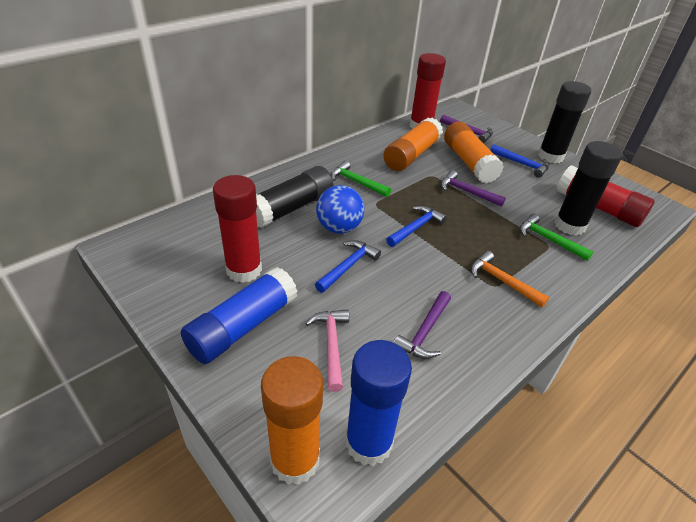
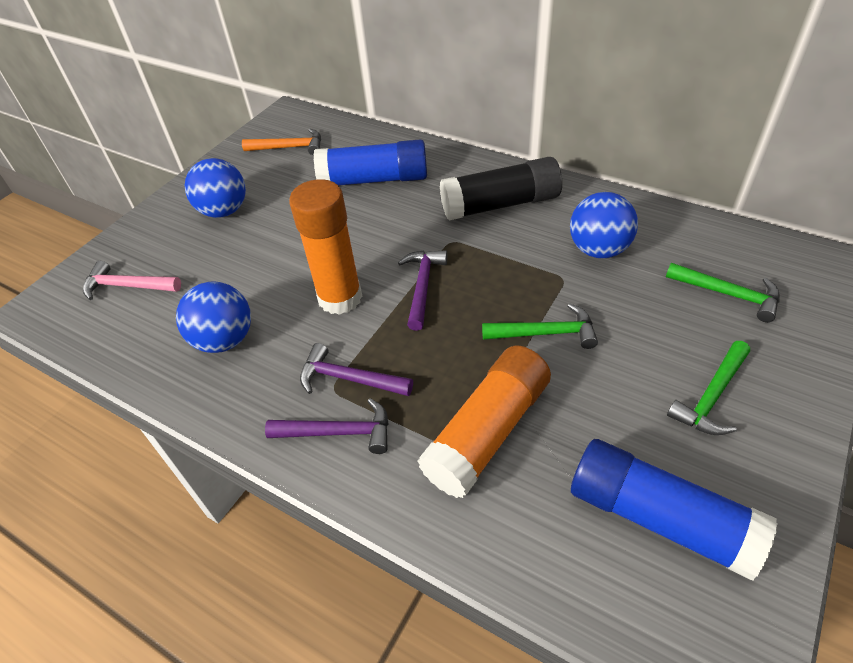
black glue stick: 3 -> 1
blue ball: 1 -> 3
blue hammer: 3 -> 0
green hammer: 2 -> 3
orange glue stick: 3 -> 2
red glue stick: 3 -> 0

